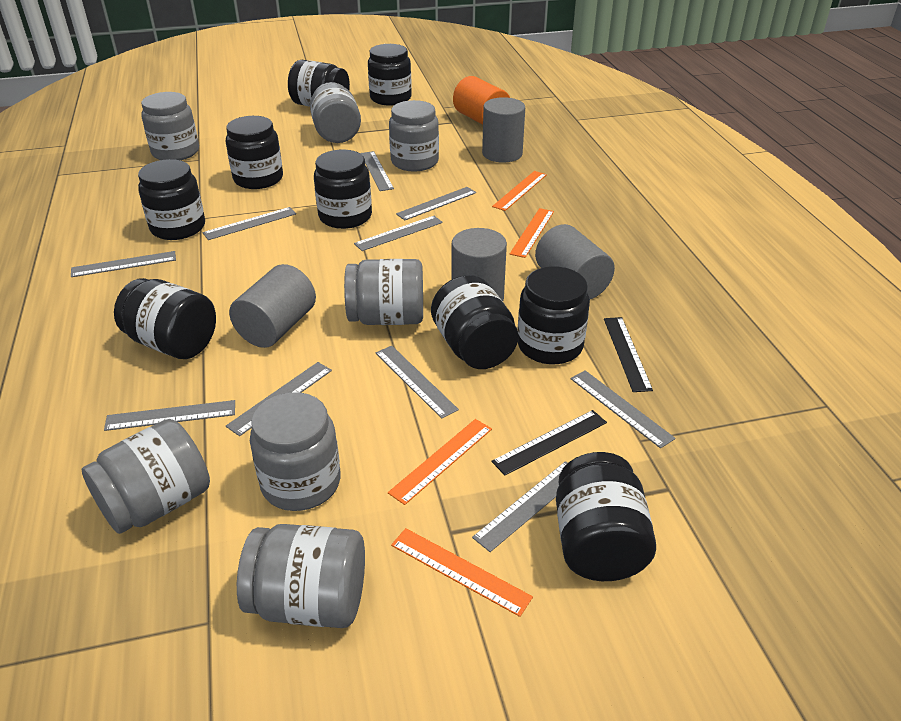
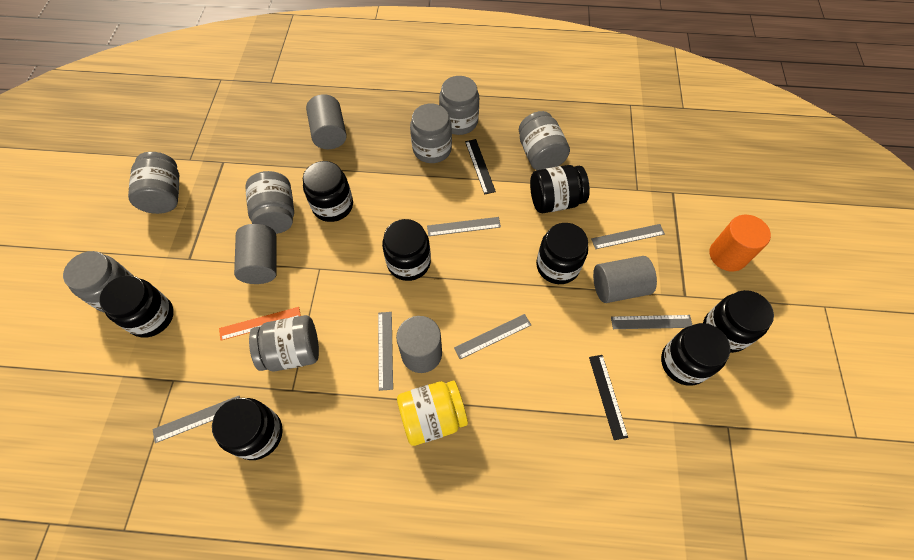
black jar: 9 -> 8
grey ruler: 10 -> 6
orange ruler: 4 -> 1
yellow jar: 0 -> 1

